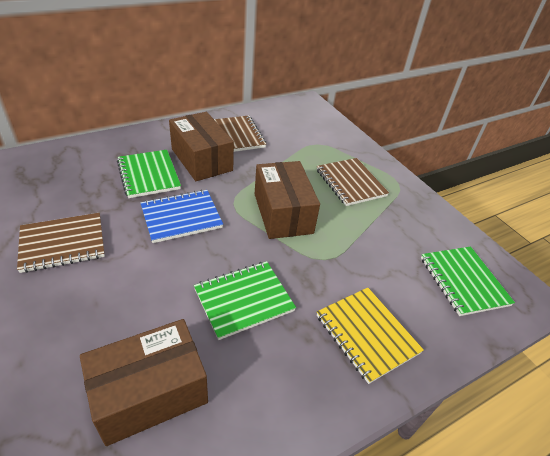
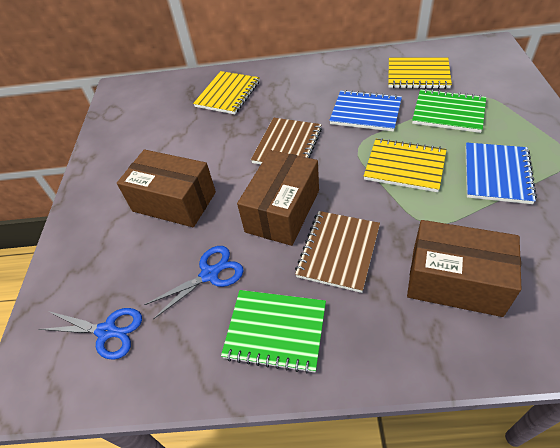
blue notebook: 1 -> 2
blue scissors: 0 -> 2
brown notebook: 3 -> 2
green notebook: 3 -> 2
yellow notebook: 1 -> 3

